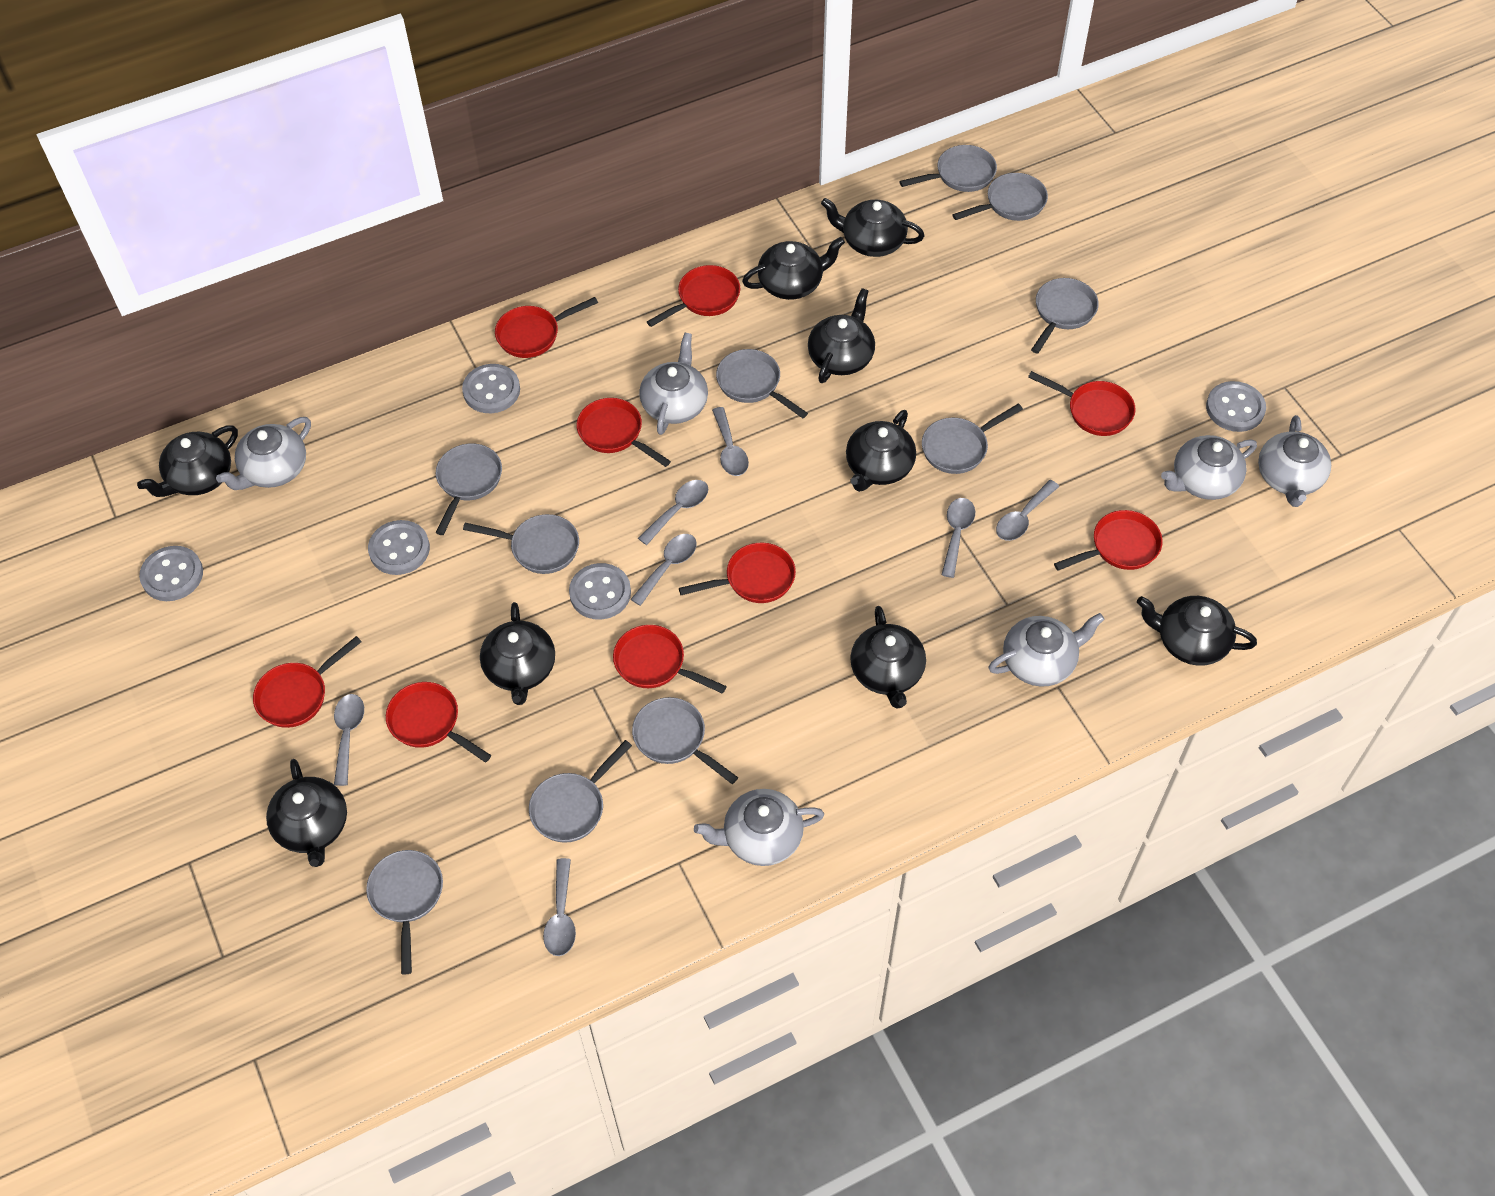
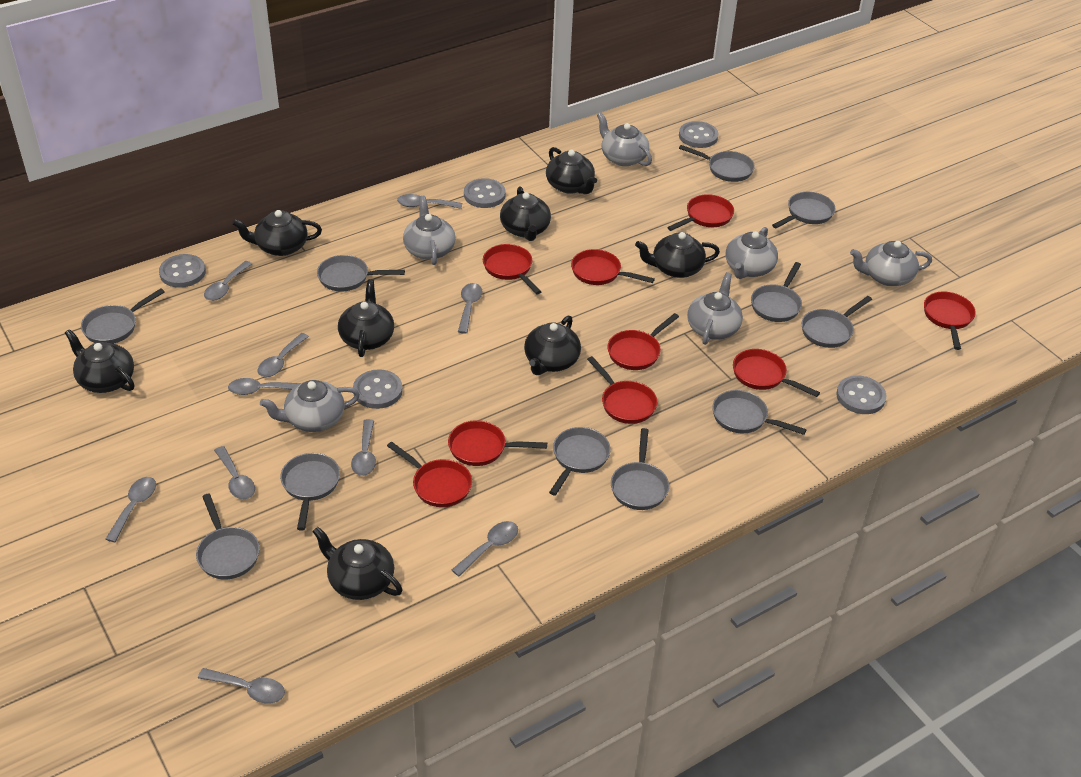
black teapot: 9 -> 8
grey pan: 10 -> 11
grey spoon: 7 -> 10

